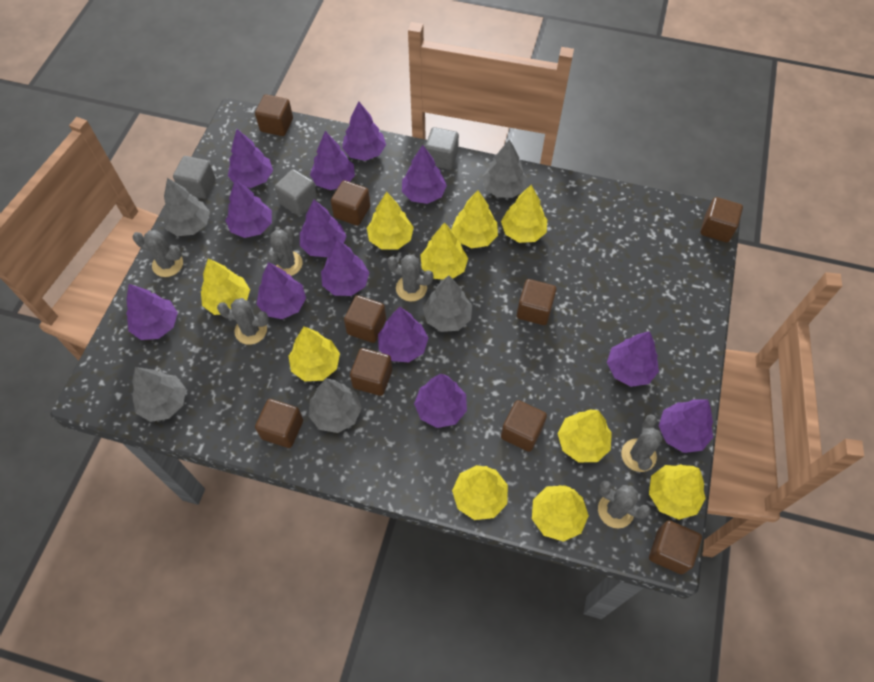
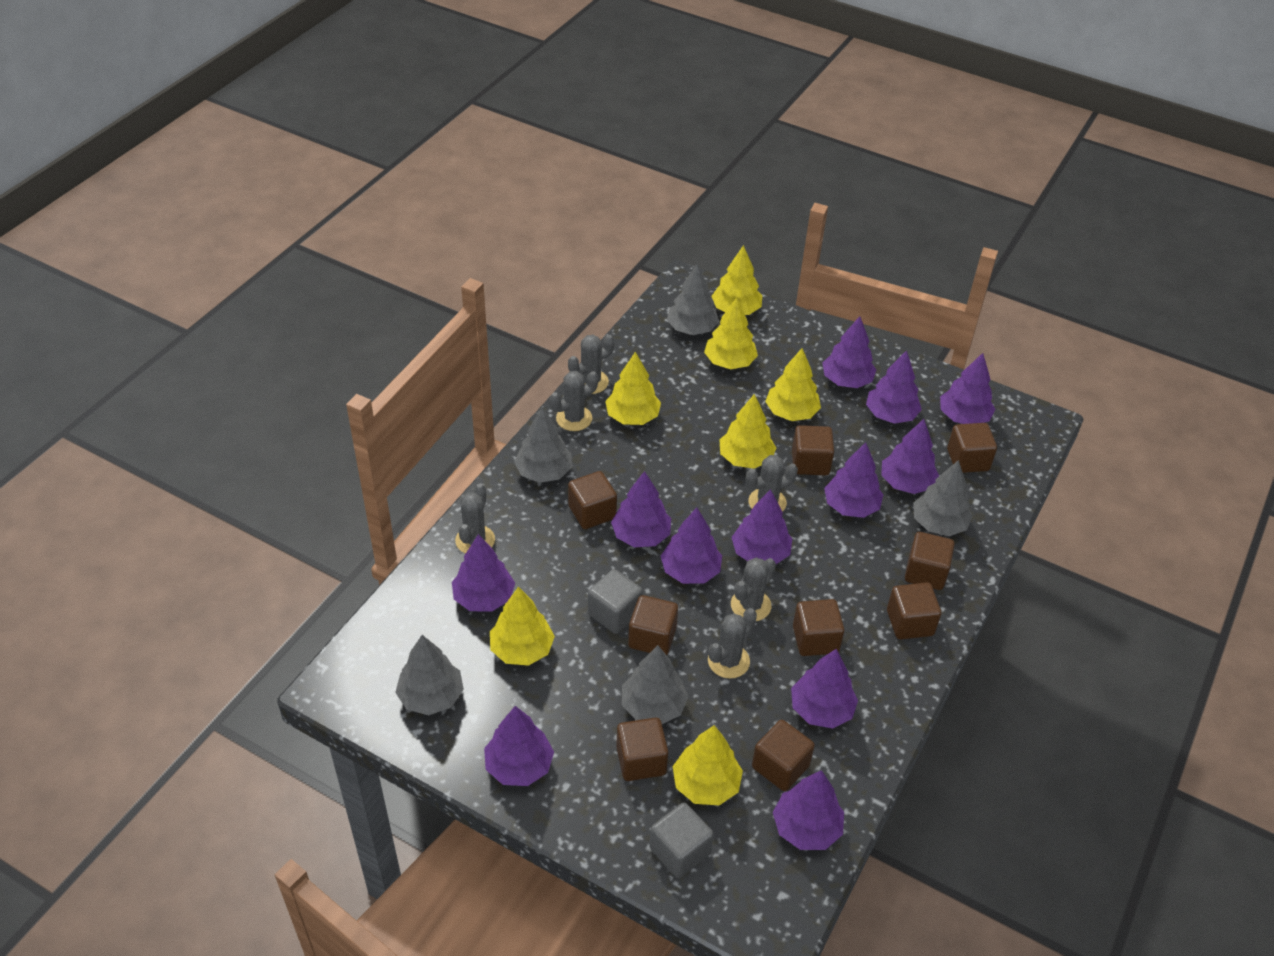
grey cube: 3 -> 2
purple tree: 13 -> 12
yellow tree: 10 -> 7

